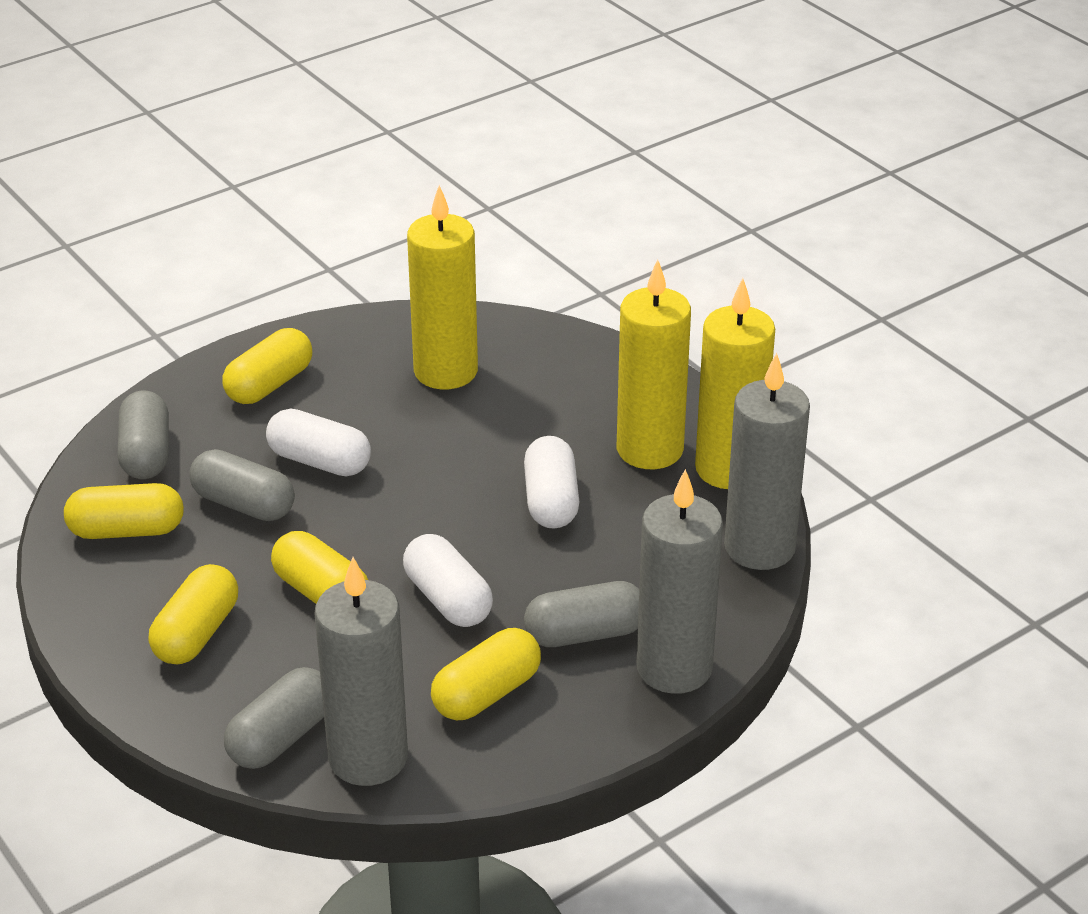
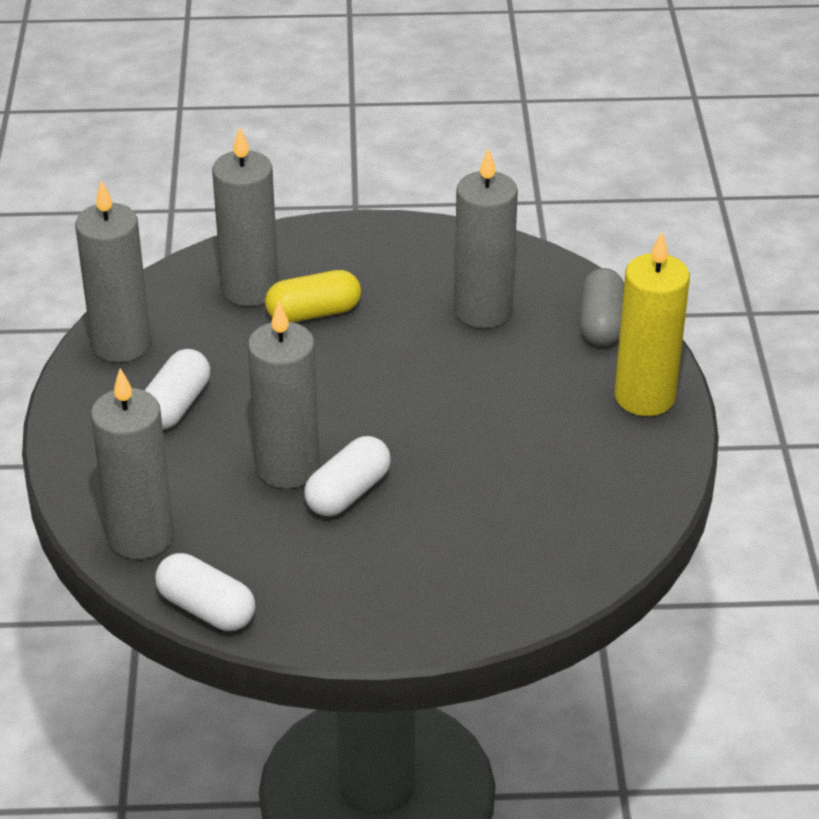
grey candle: 3 -> 5
grey capsule: 4 -> 1
yellow candle: 3 -> 1
yellow capsule: 5 -> 1

